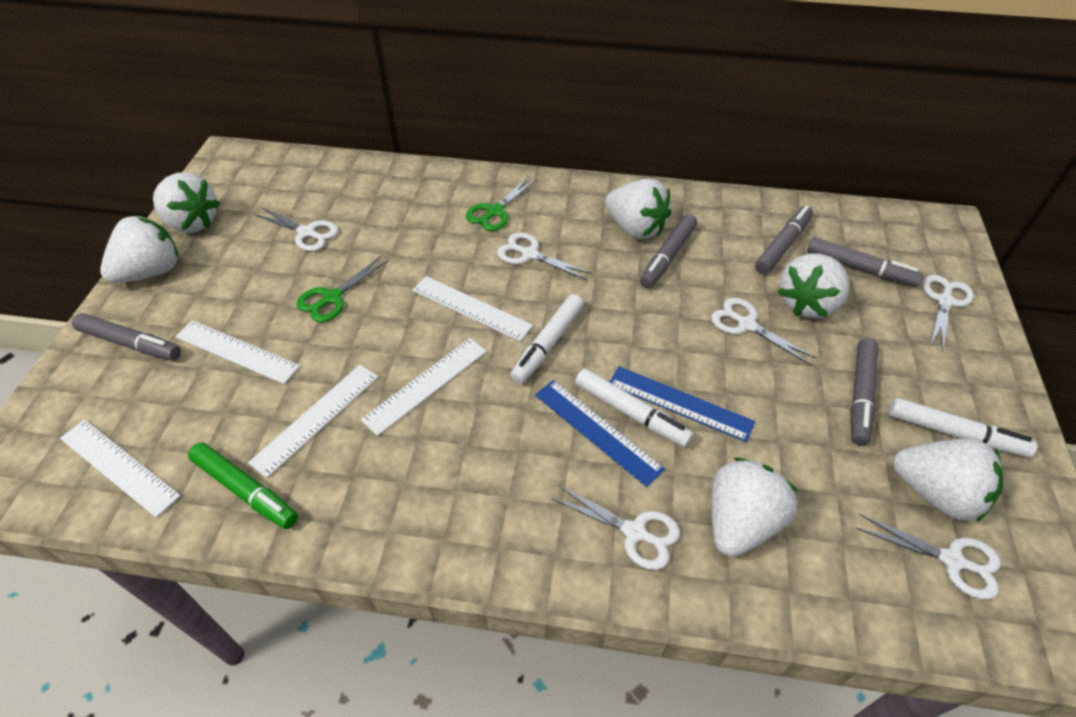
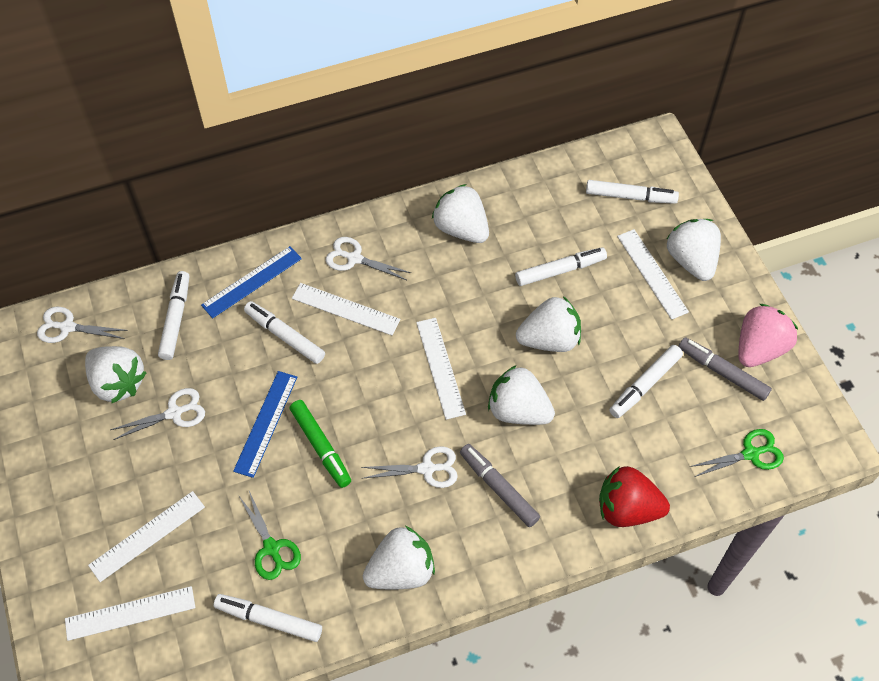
grey marker: 5 -> 2
pink strawberry: 0 -> 1
red strawberry: 0 -> 1
white marker: 3 -> 6
white scissors: 6 -> 4

